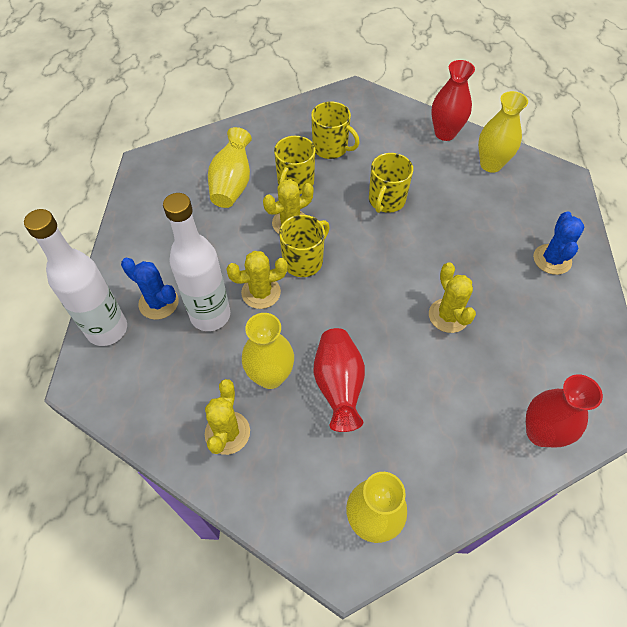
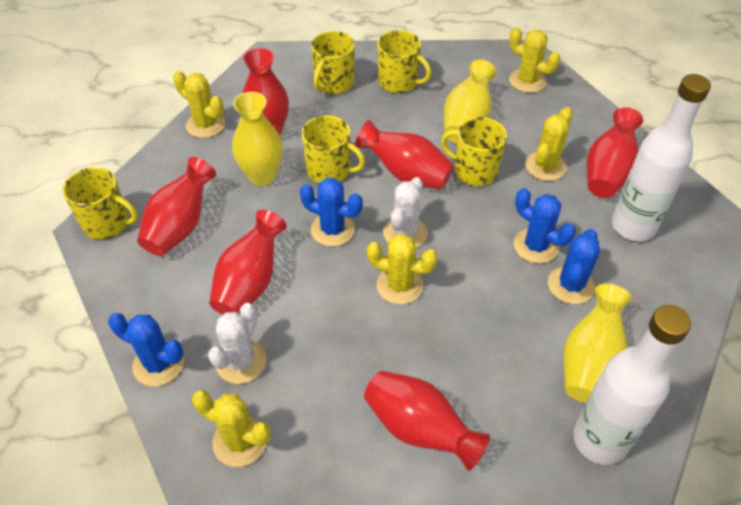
blue cactus: 2 -> 4
red vase: 3 -> 6
white cactus: 0 -> 2
yellow cactus: 4 -> 5
yellow mug: 4 -> 5
yellow vase: 4 -> 3

